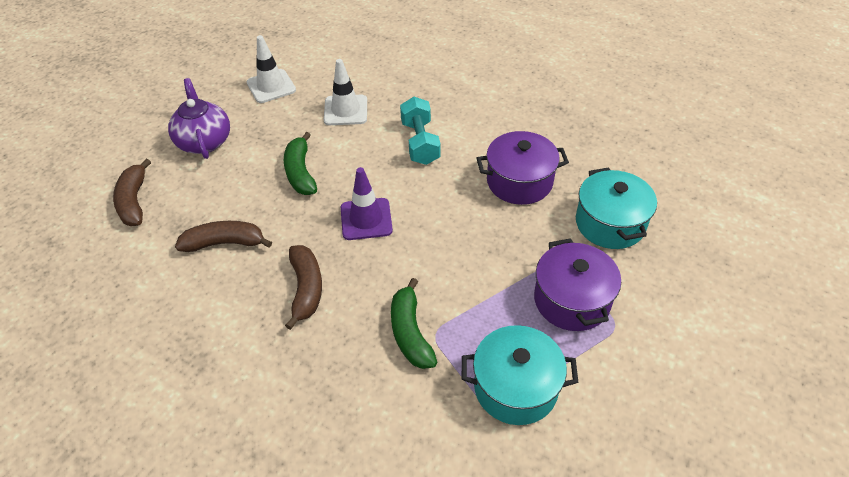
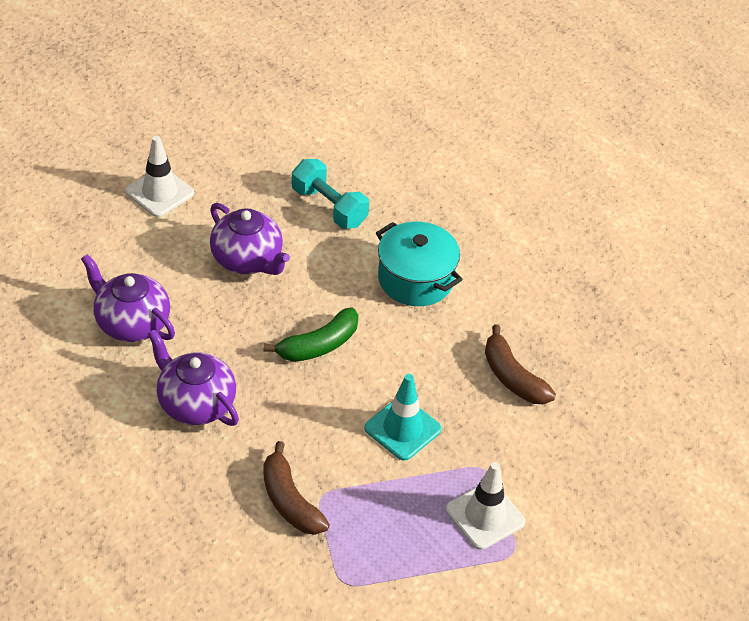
brown banana: 3 -> 2
green banana: 2 -> 1
purple pot: 2 -> 0
purple teapot: 1 -> 3
purple traffic cone: 1 -> 0
turquoise pot: 2 -> 1
turquoise traffic cone: 0 -> 1

